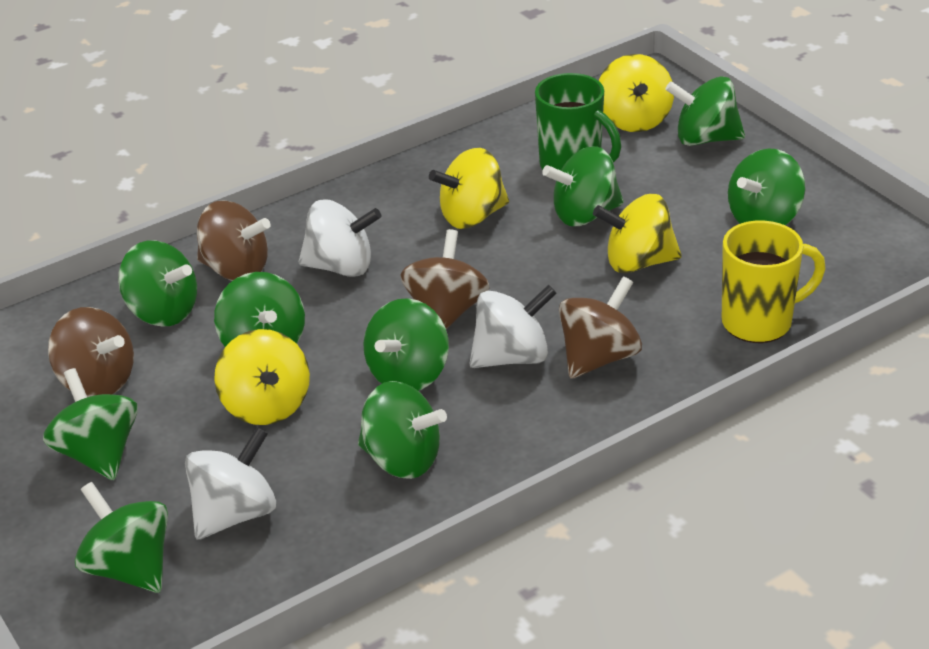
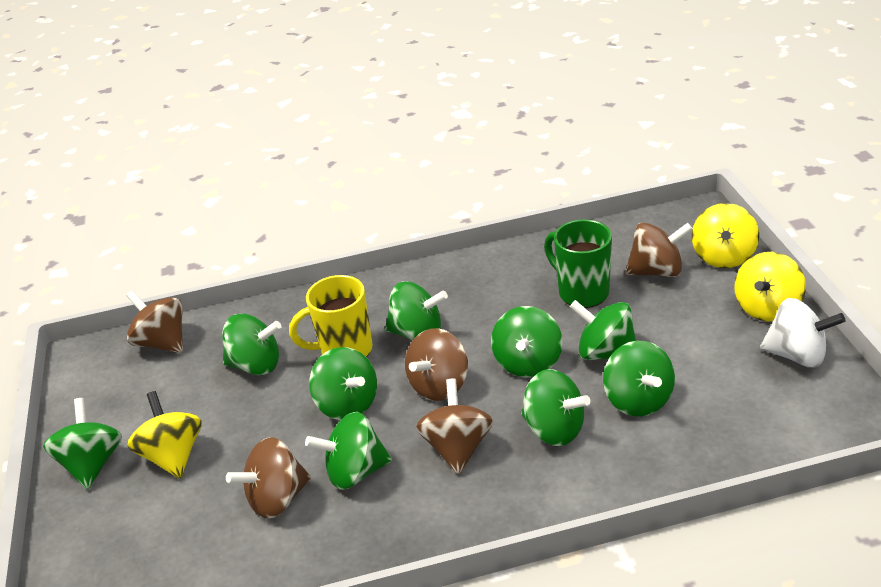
brown spinning top: 4 -> 5
white spinning top: 3 -> 1
yellow spinning top: 4 -> 3

